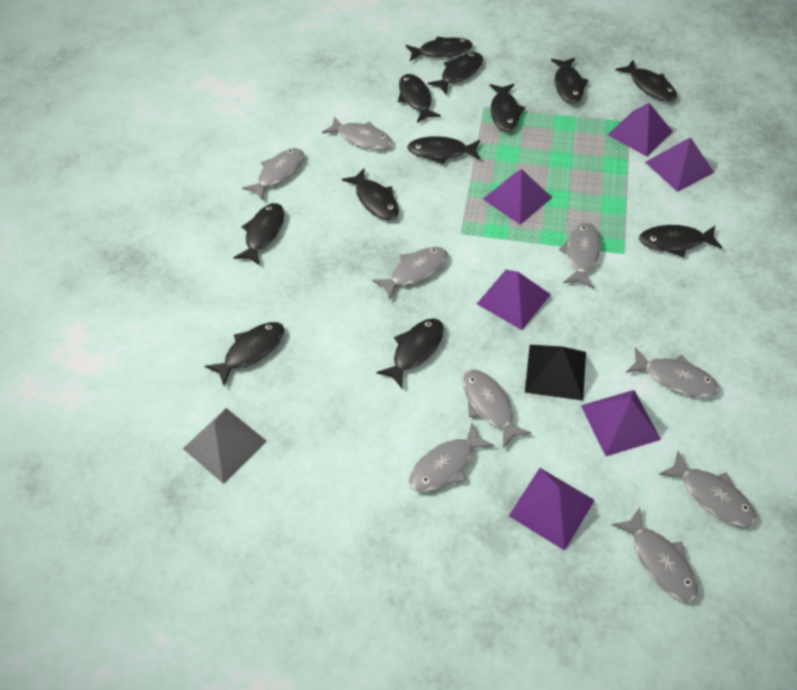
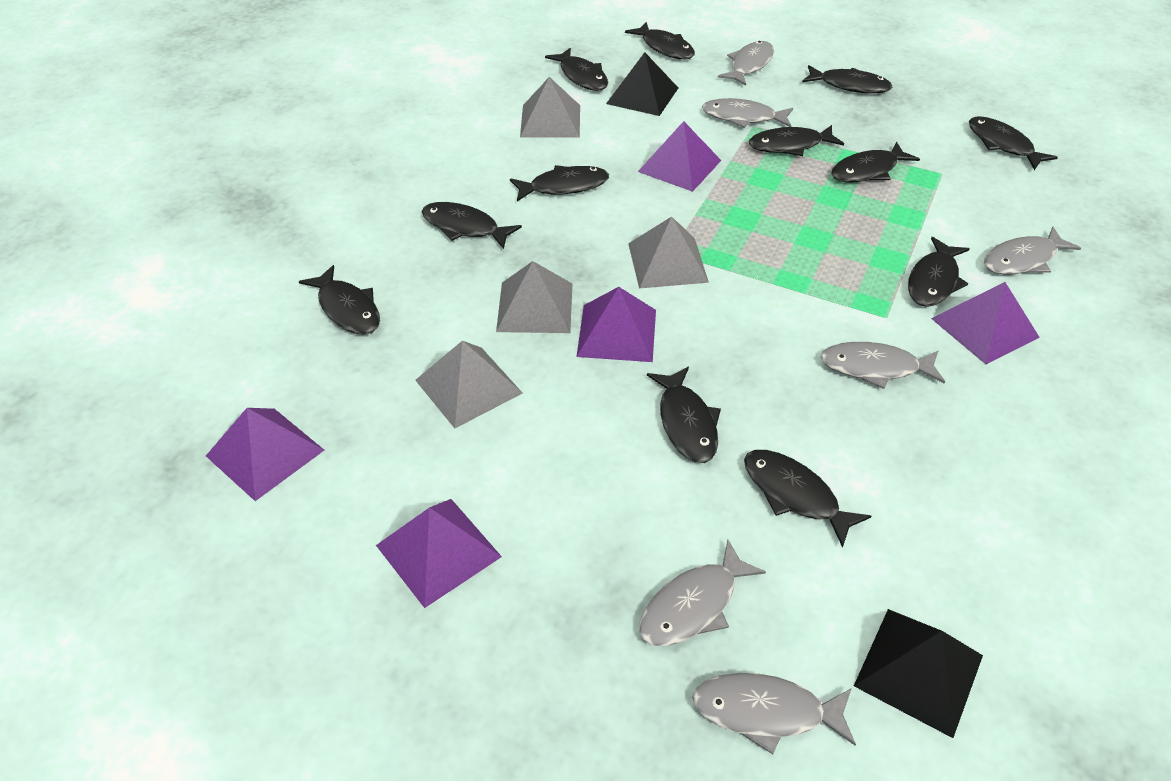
black pyramid: 1 -> 2
grey fish: 9 -> 6
grey pyramid: 1 -> 4
purple pyramid: 6 -> 5

